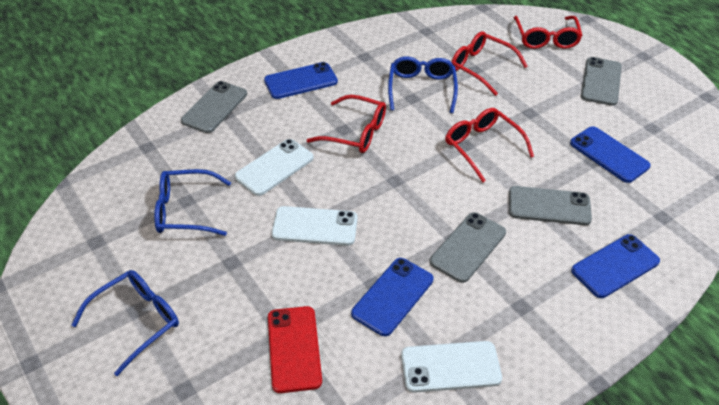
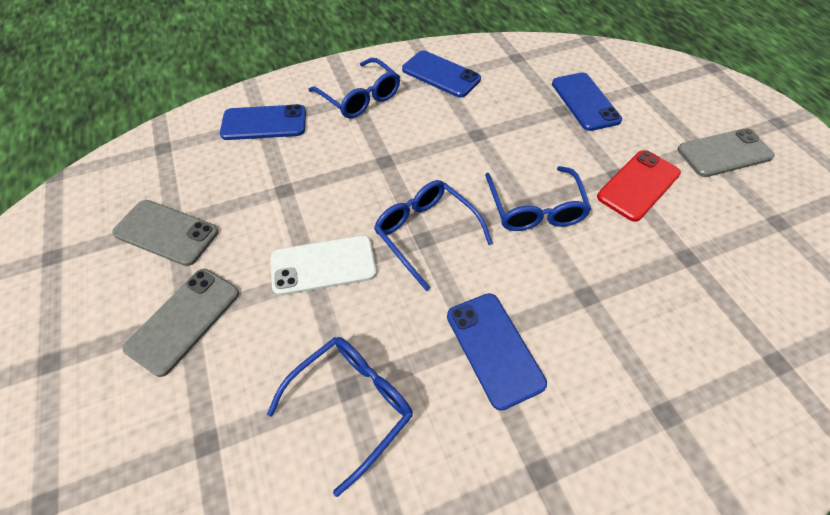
blue glasses: 3 -> 4
grey phone: 4 -> 3
red glasses: 4 -> 0
white phone: 3 -> 1

